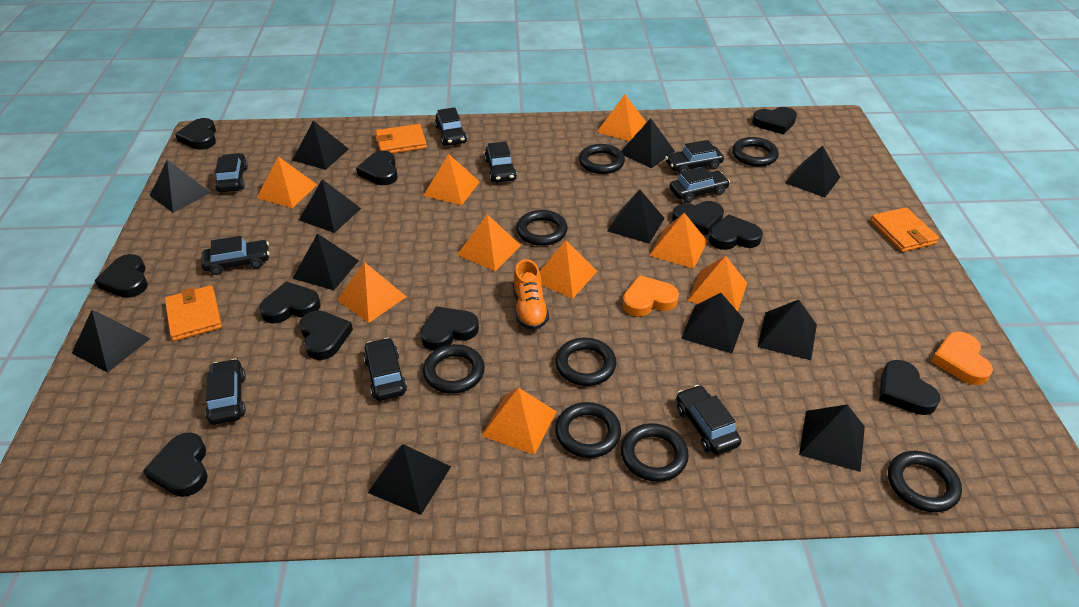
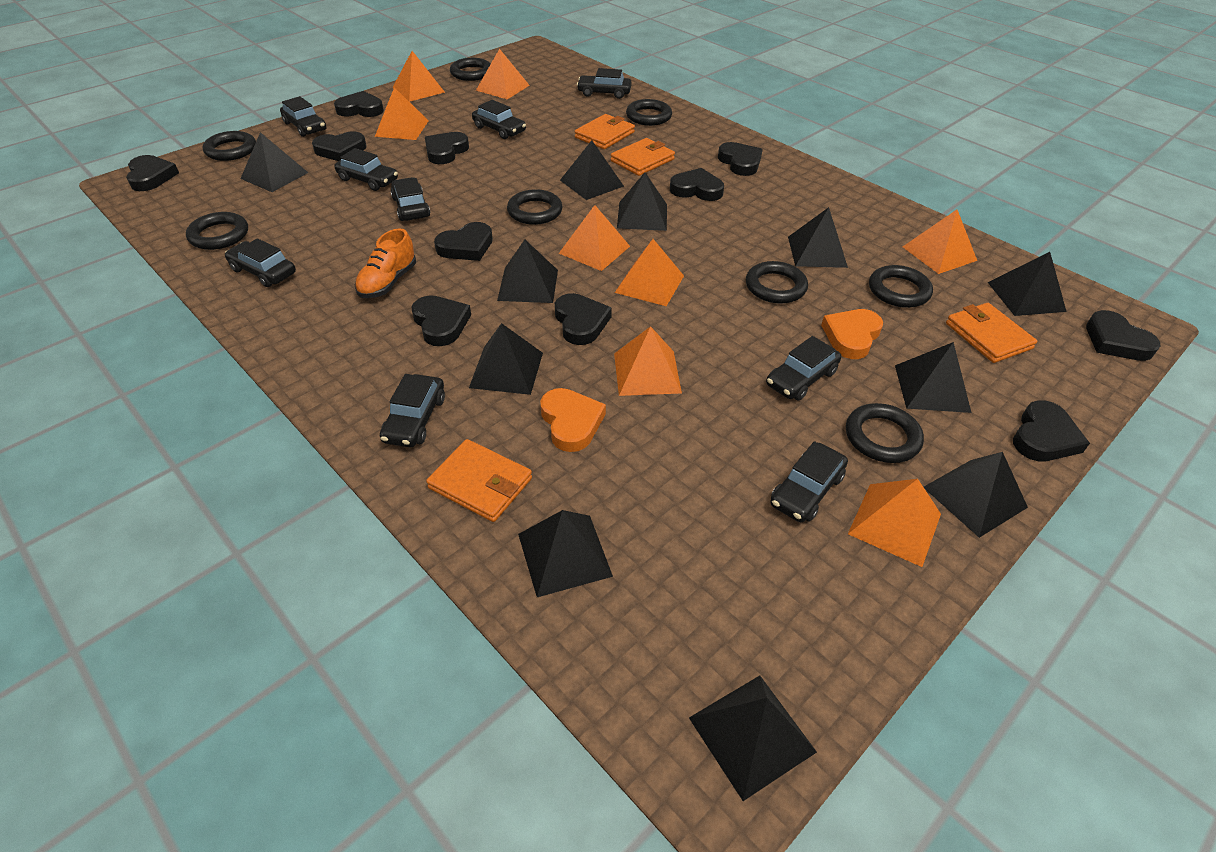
black pyramid: 12 -> 11
orange pyramid: 9 -> 8
orange wallet: 3 -> 4

